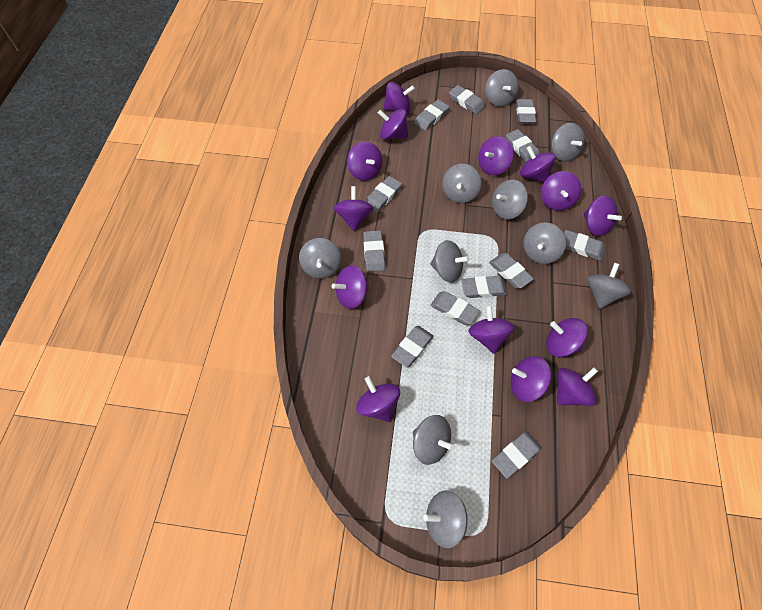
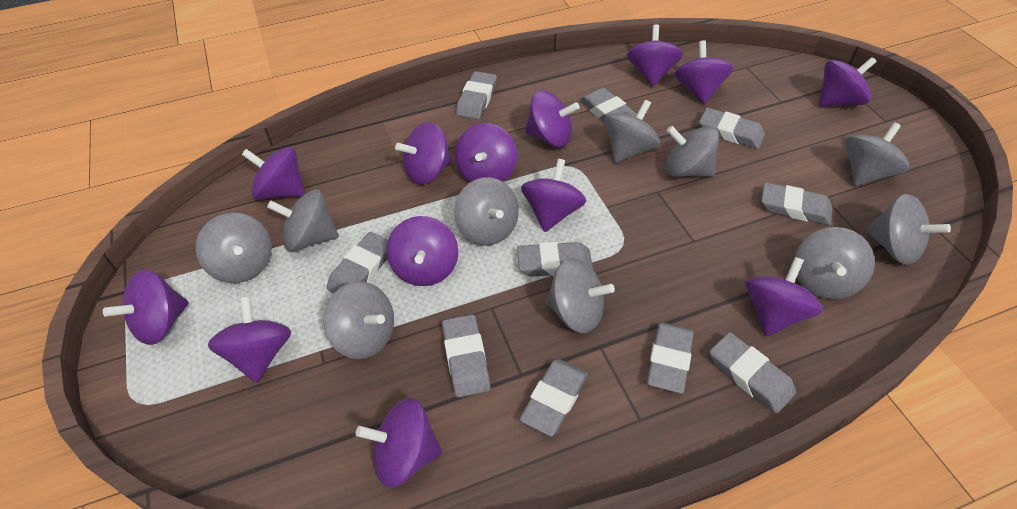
grey eraser: 12 -> 10
purple spinning top: 14 -> 13

